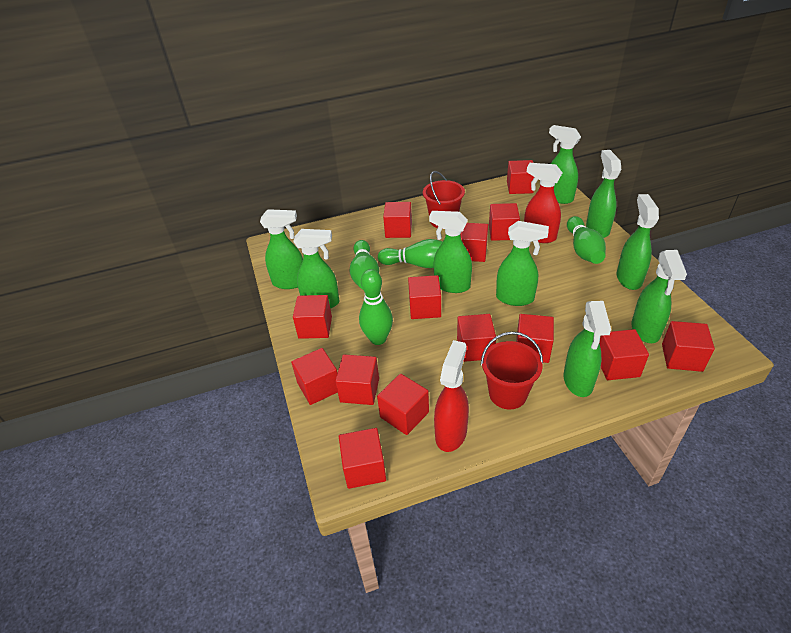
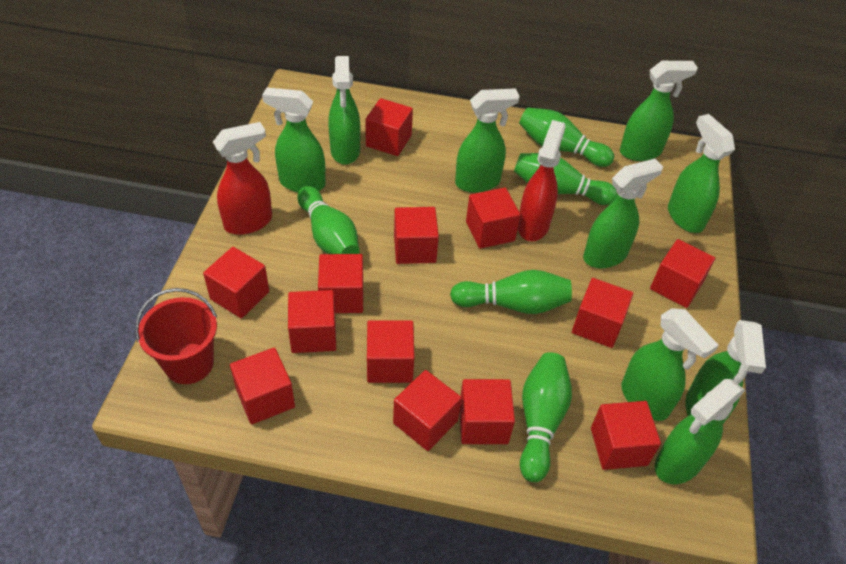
green bowling pin: 4 -> 5
red bucket: 2 -> 1
red cube: 14 -> 13

